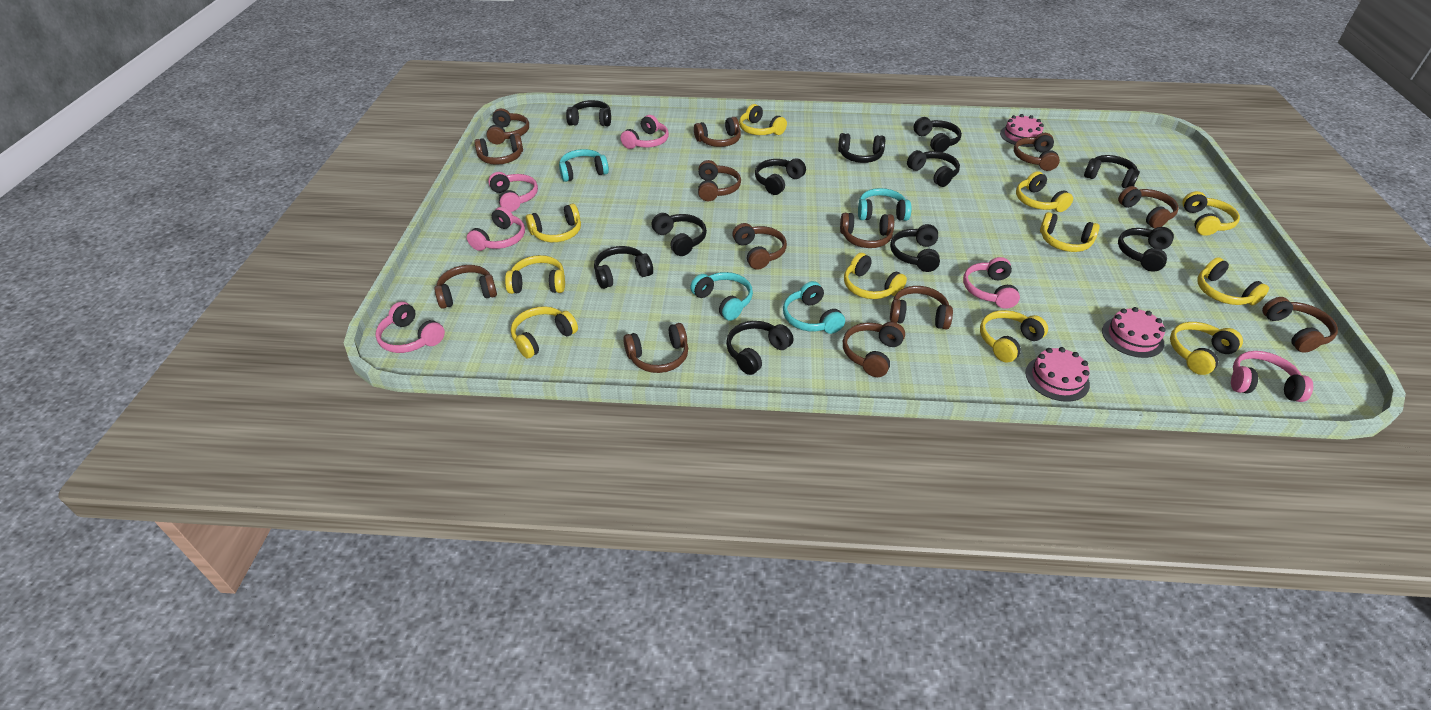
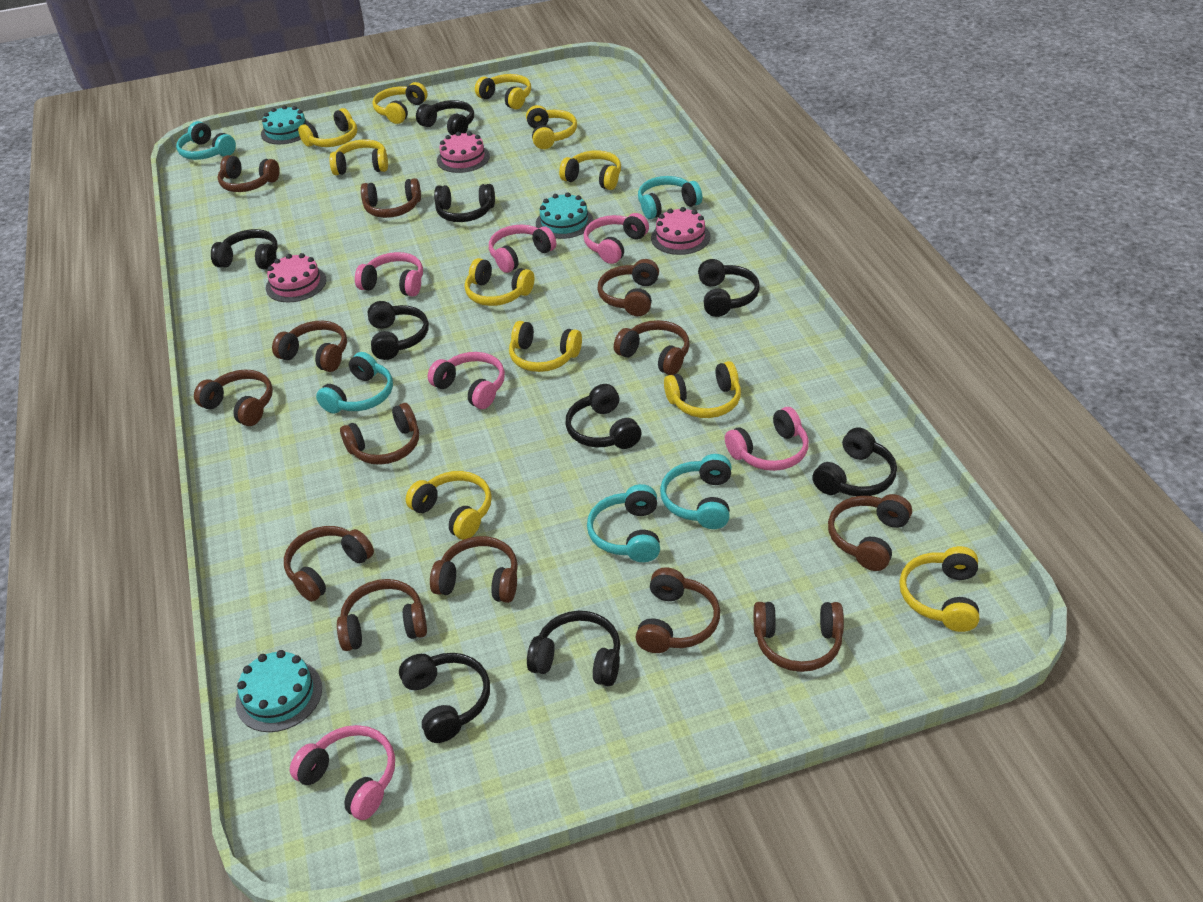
black headphones: 11 -> 9
turquoise cake: 0 -> 3
turquoise headphones: 4 -> 5

